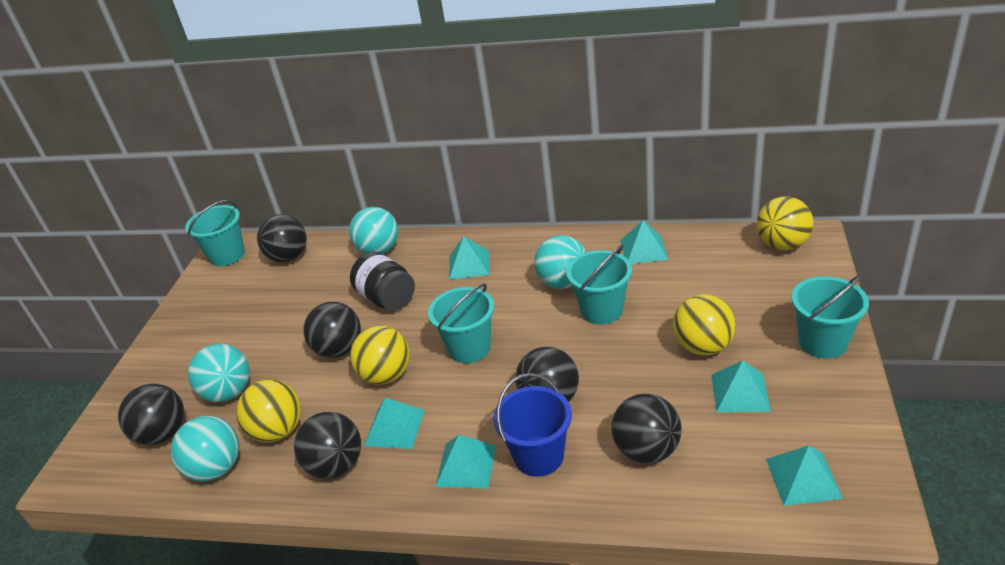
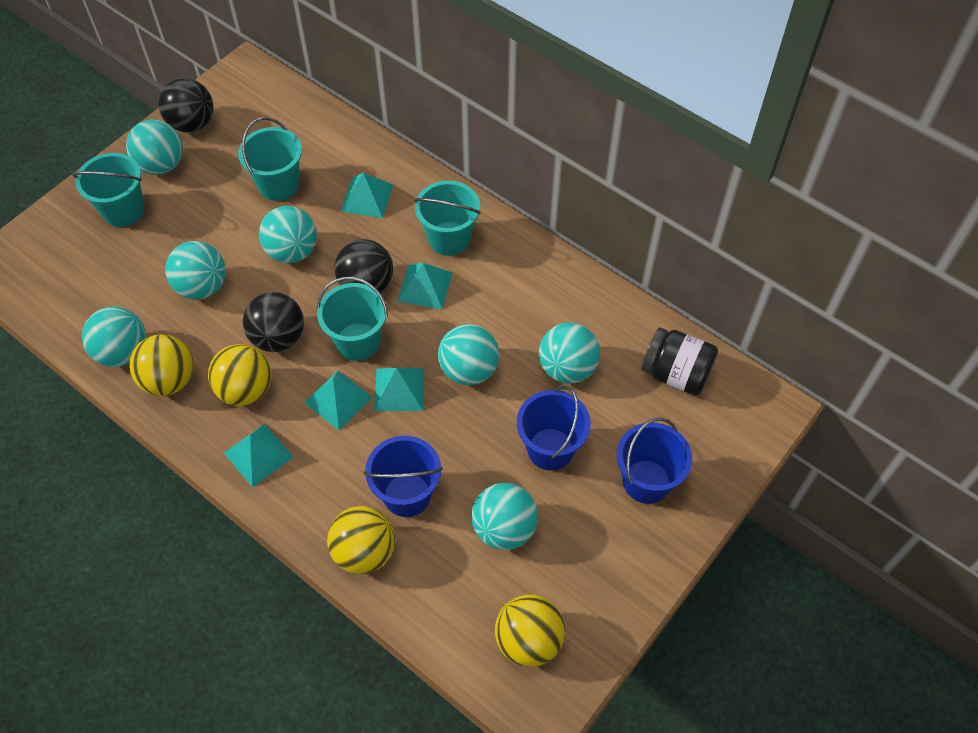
black ball: 6 -> 3
blue bucket: 1 -> 3
turquoise ball: 4 -> 7
turquoise pyramid: 6 -> 5

